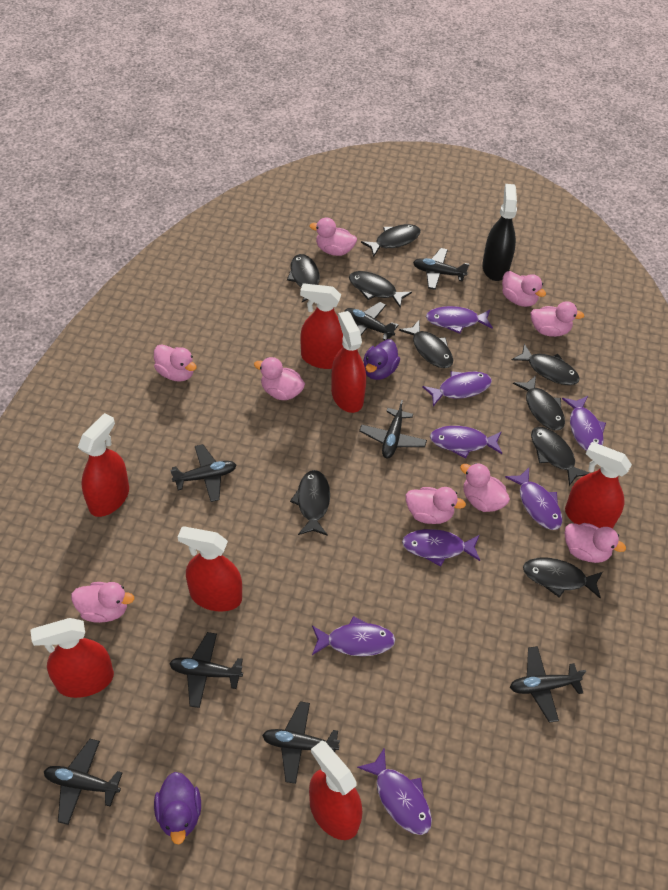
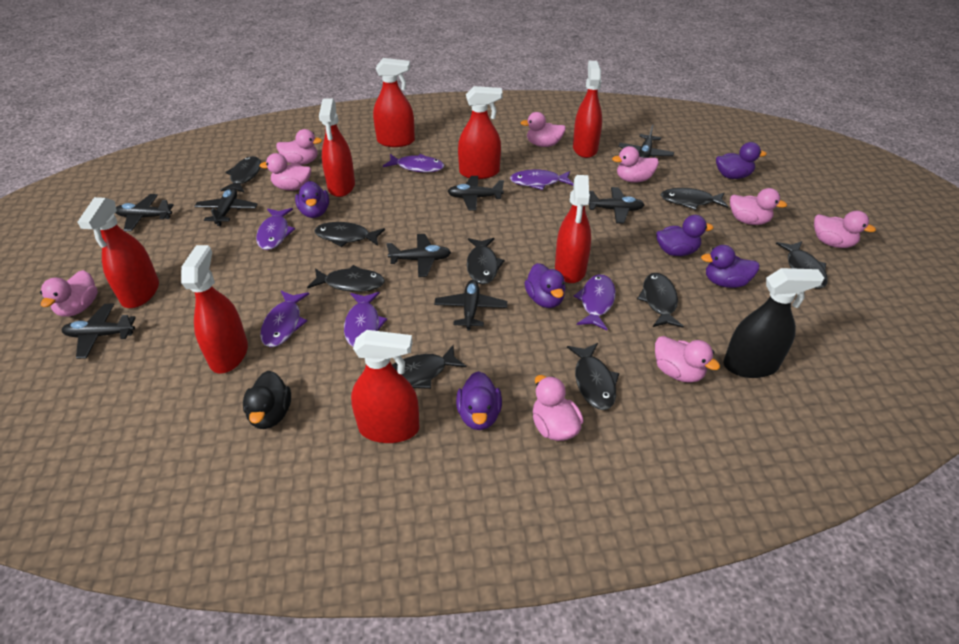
black duck: 0 -> 1
purple duck: 2 -> 6
purple fish: 8 -> 6
red spray bottle: 7 -> 8

